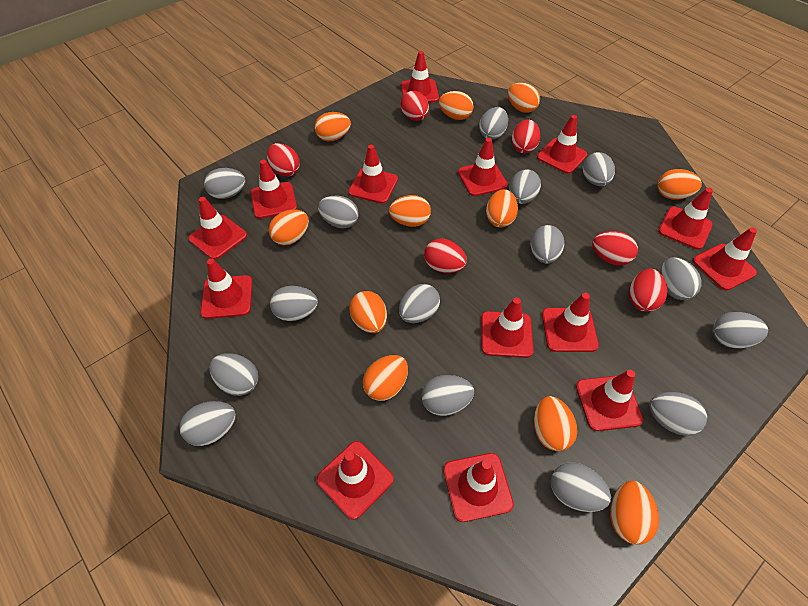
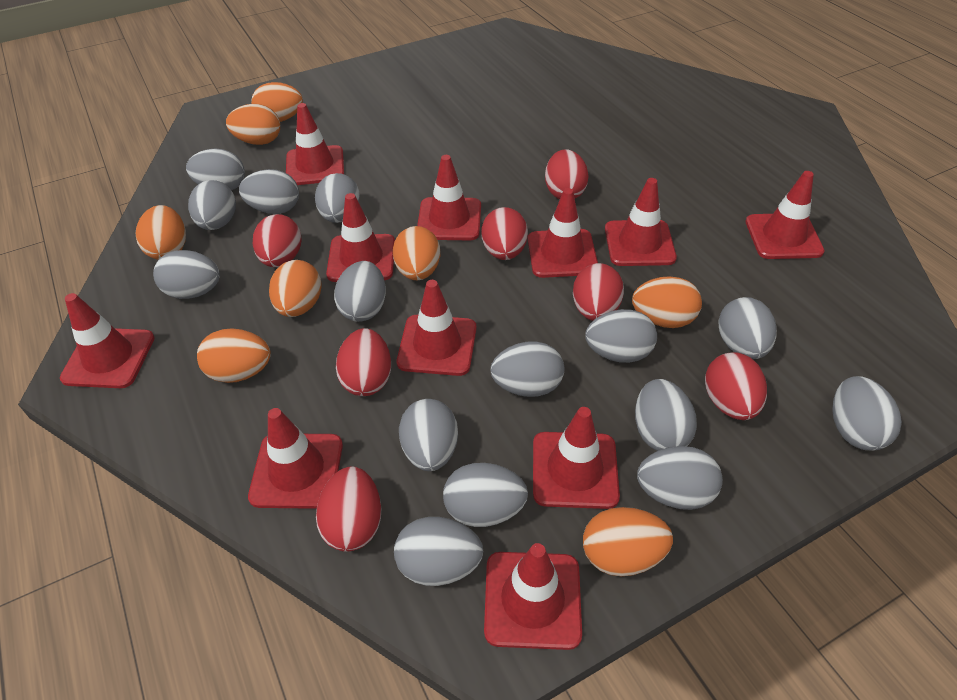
orange egg: 11 -> 8
red egg: 6 -> 7
red traffic cone: 14 -> 11

